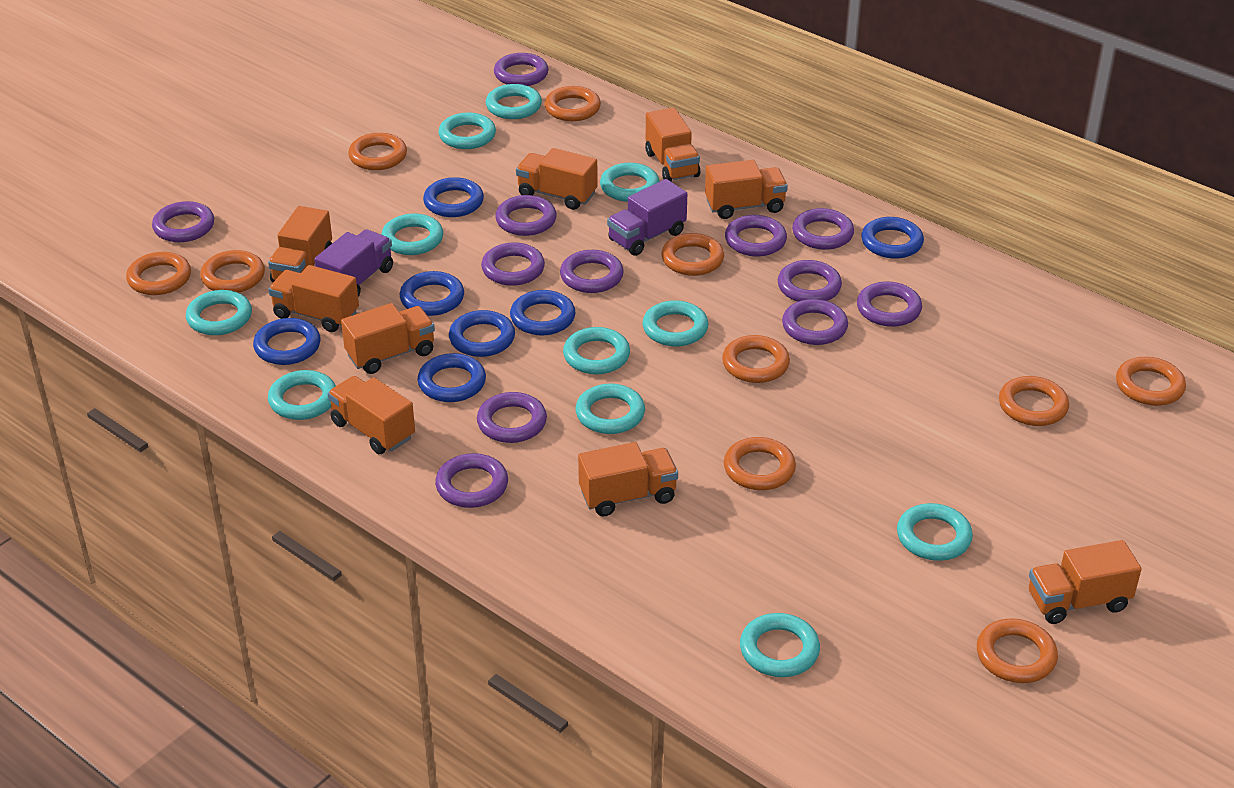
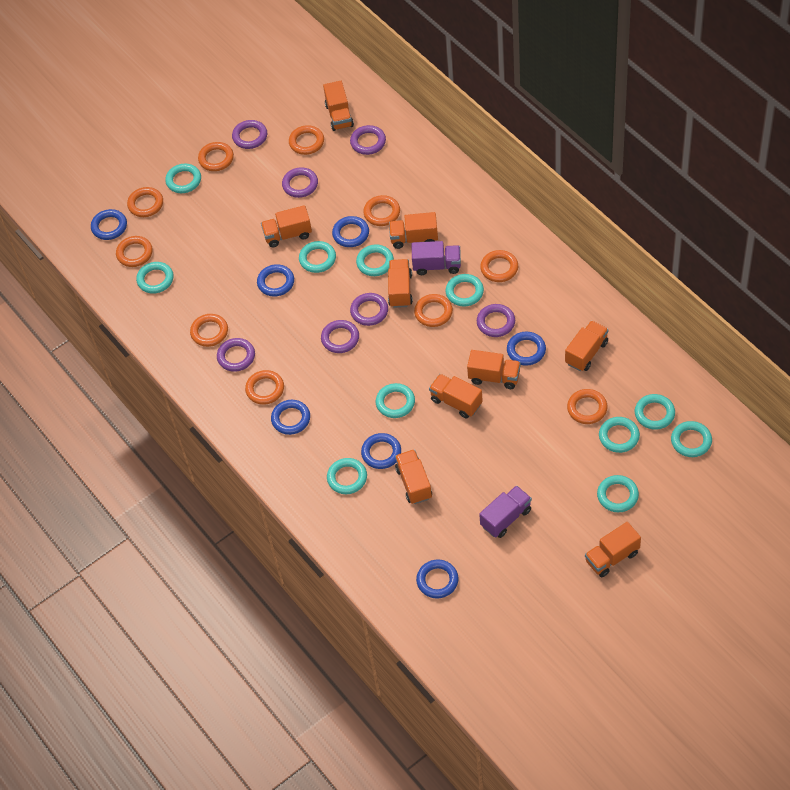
purple ring: 12 -> 7

